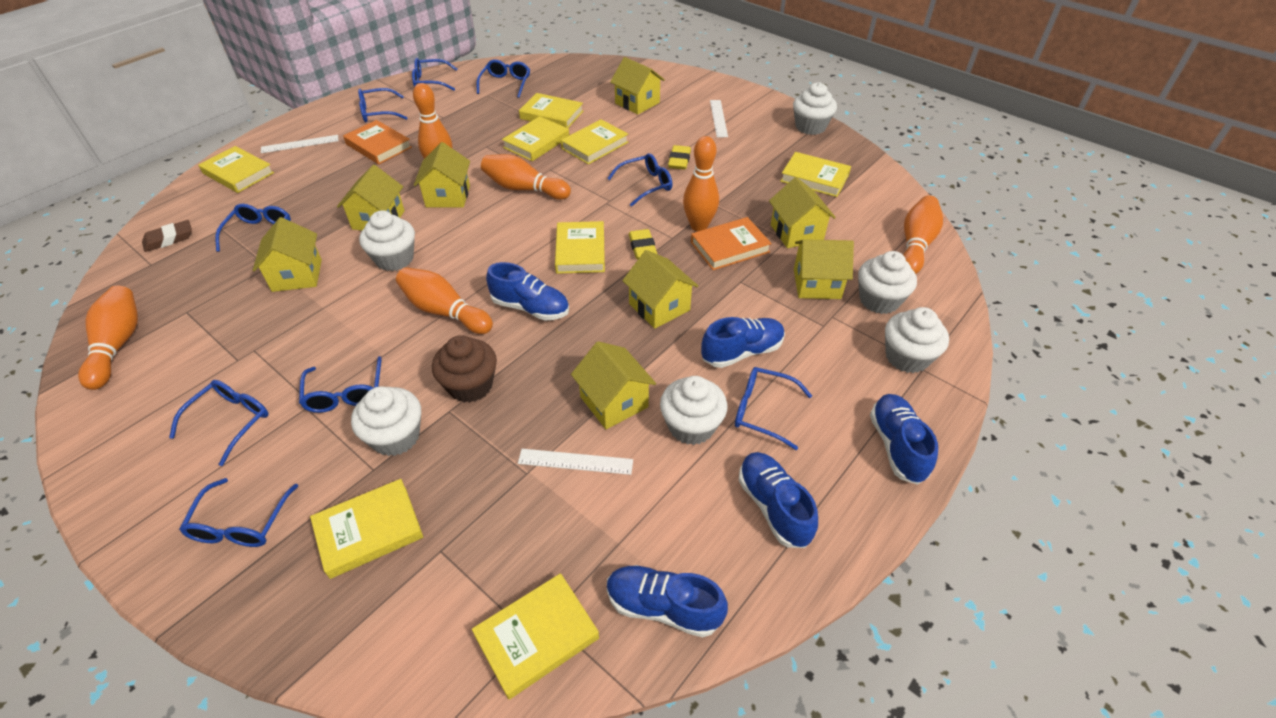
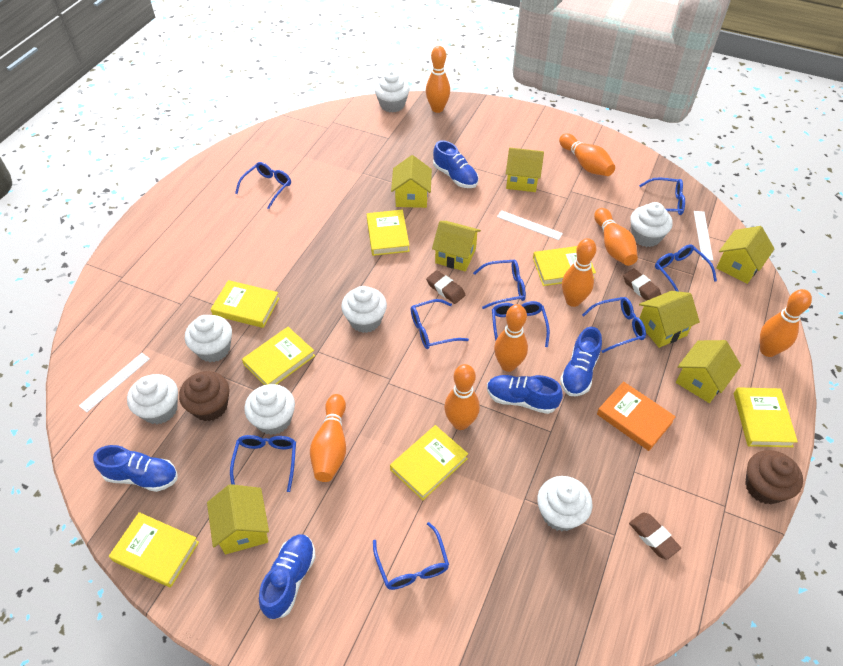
brown cupcake: 1 -> 2
brown eraser: 1 -> 3
orange book: 2 -> 1
orange bowling pin: 6 -> 8
white cupcake: 6 -> 7
yellow book: 8 -> 7
yellow eraser: 2 -> 0
yellow house: 8 -> 7

